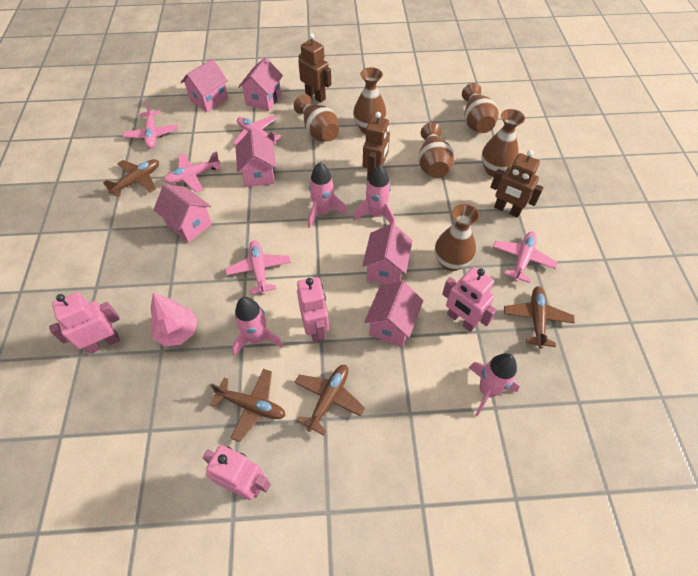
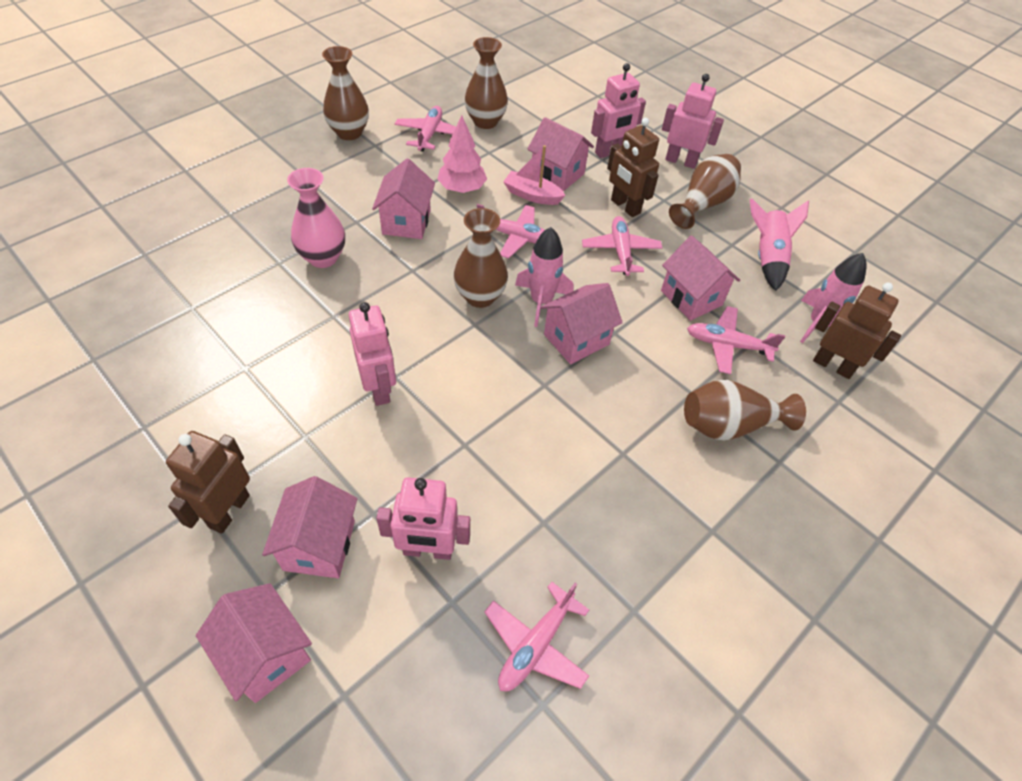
brown plane: 4 -> 0
brown vase: 6 -> 5
pink boat: 0 -> 1
pink rocket: 4 -> 3
pink vase: 0 -> 1

